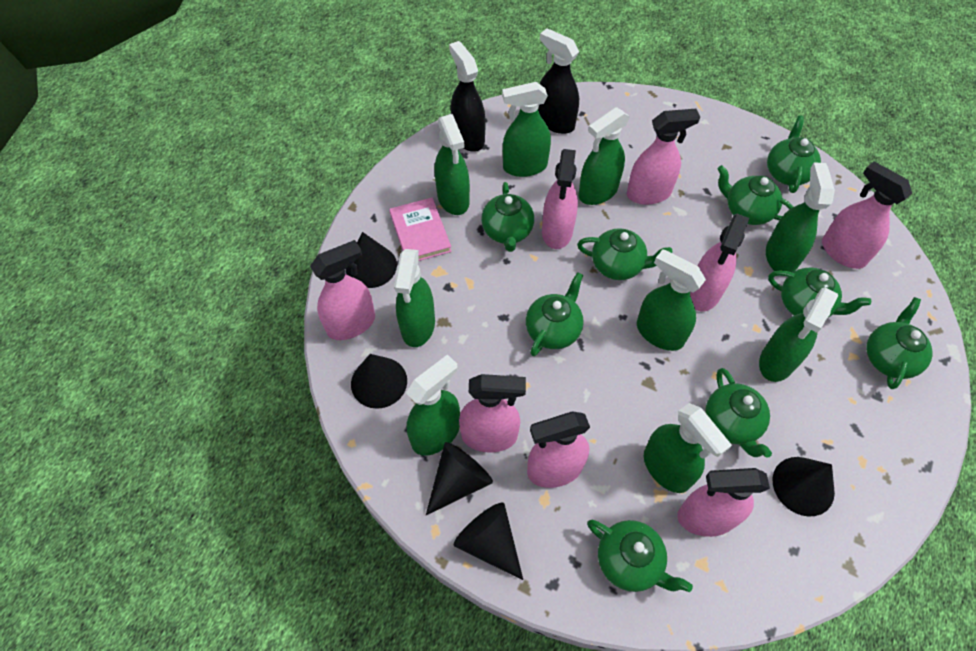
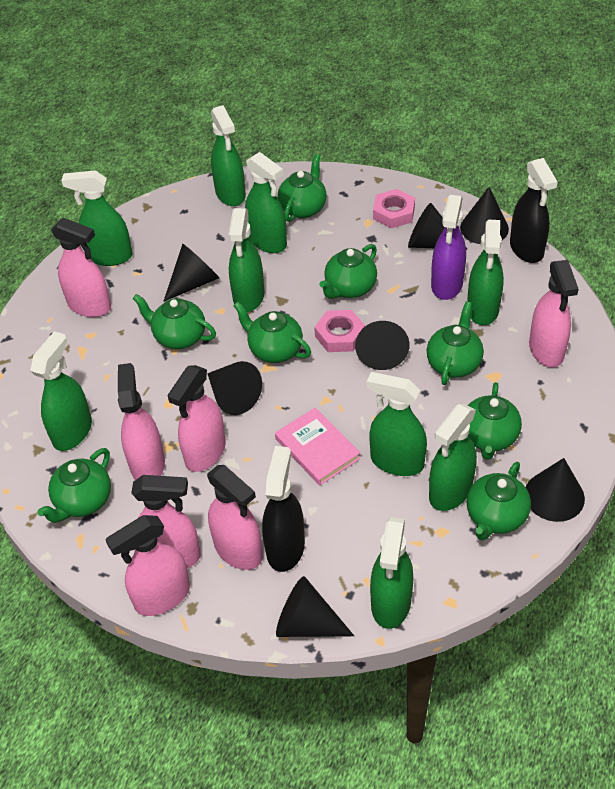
black cone: 5 -> 7
green teapot: 9 -> 8
pink nut: 0 -> 2
pink spray bottle: 8 -> 7
purple spray bottle: 0 -> 1

